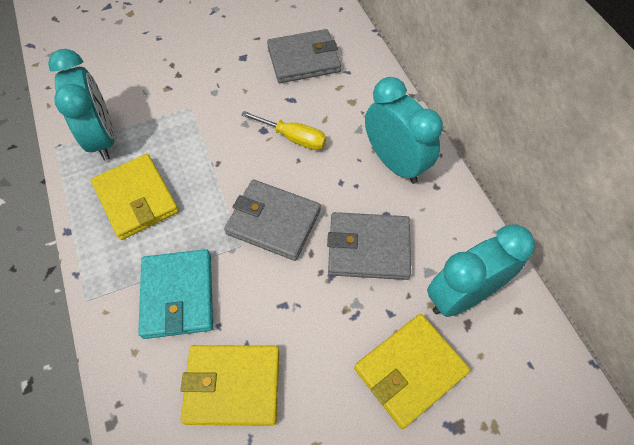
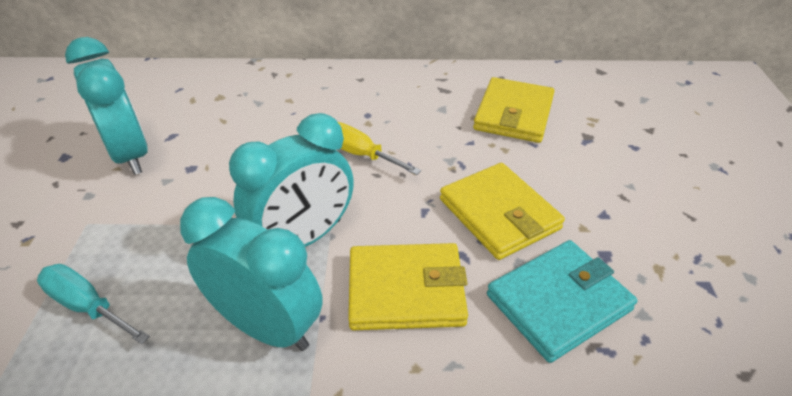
grey wallet: 3 -> 0
turquoise screwdriver: 0 -> 1

